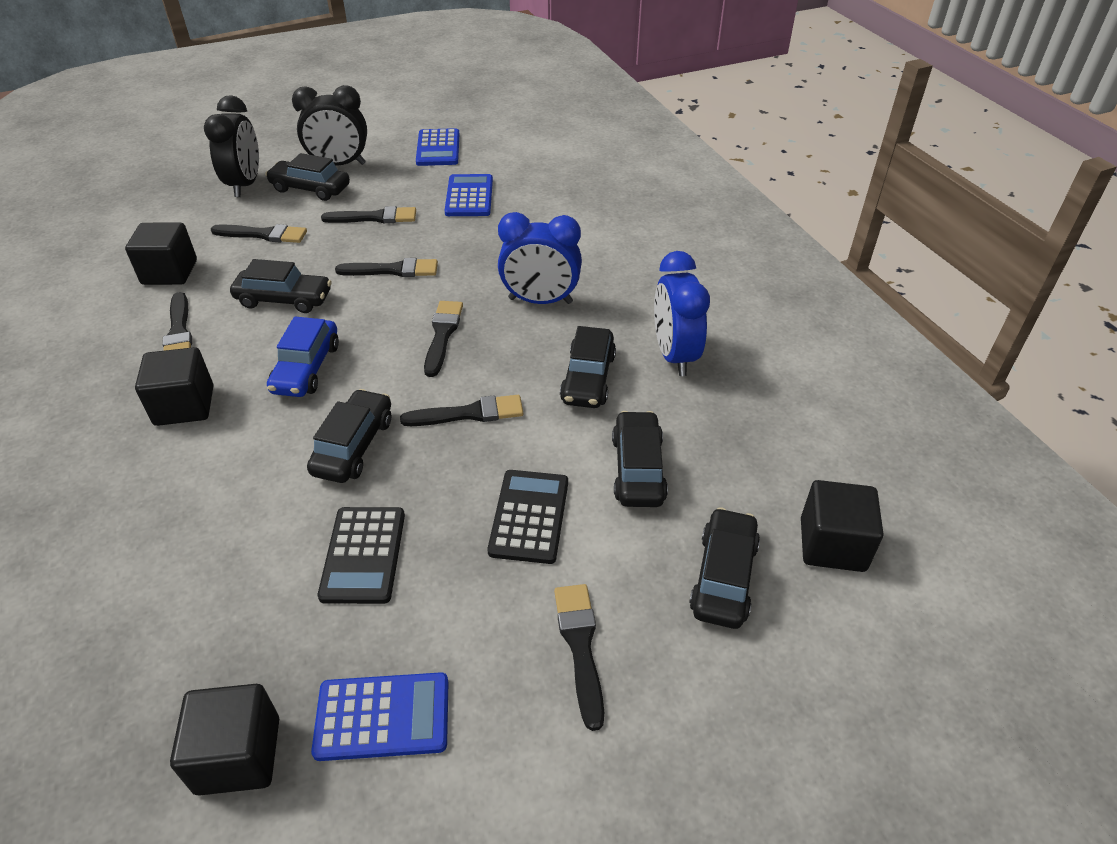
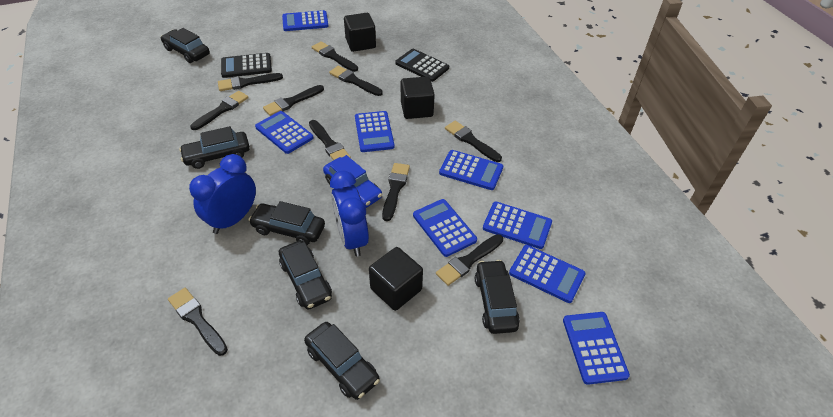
black brush: 7 -> 10
black clock: 2 -> 0
black cube: 4 -> 3
blue calculator: 3 -> 8

